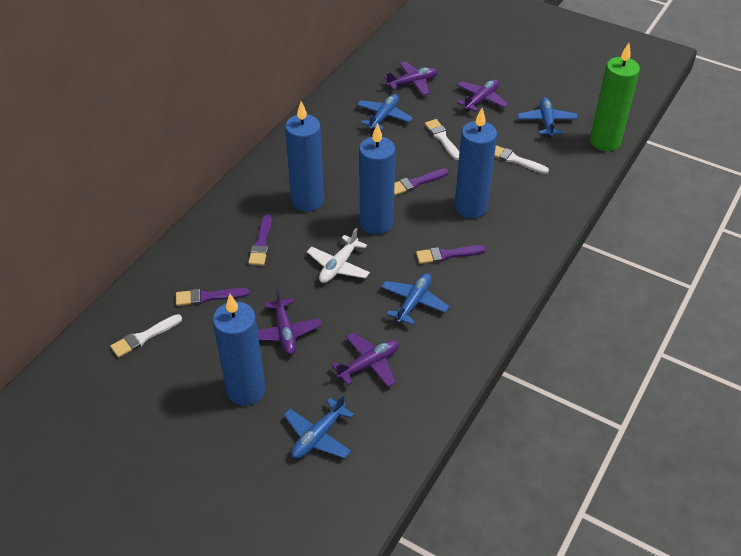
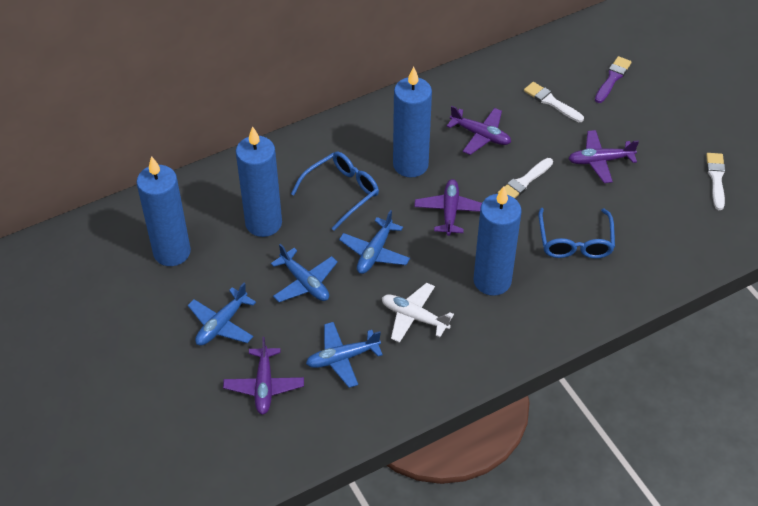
blue glasses: 0 -> 2
green candle: 1 -> 0
purple brush: 4 -> 1

